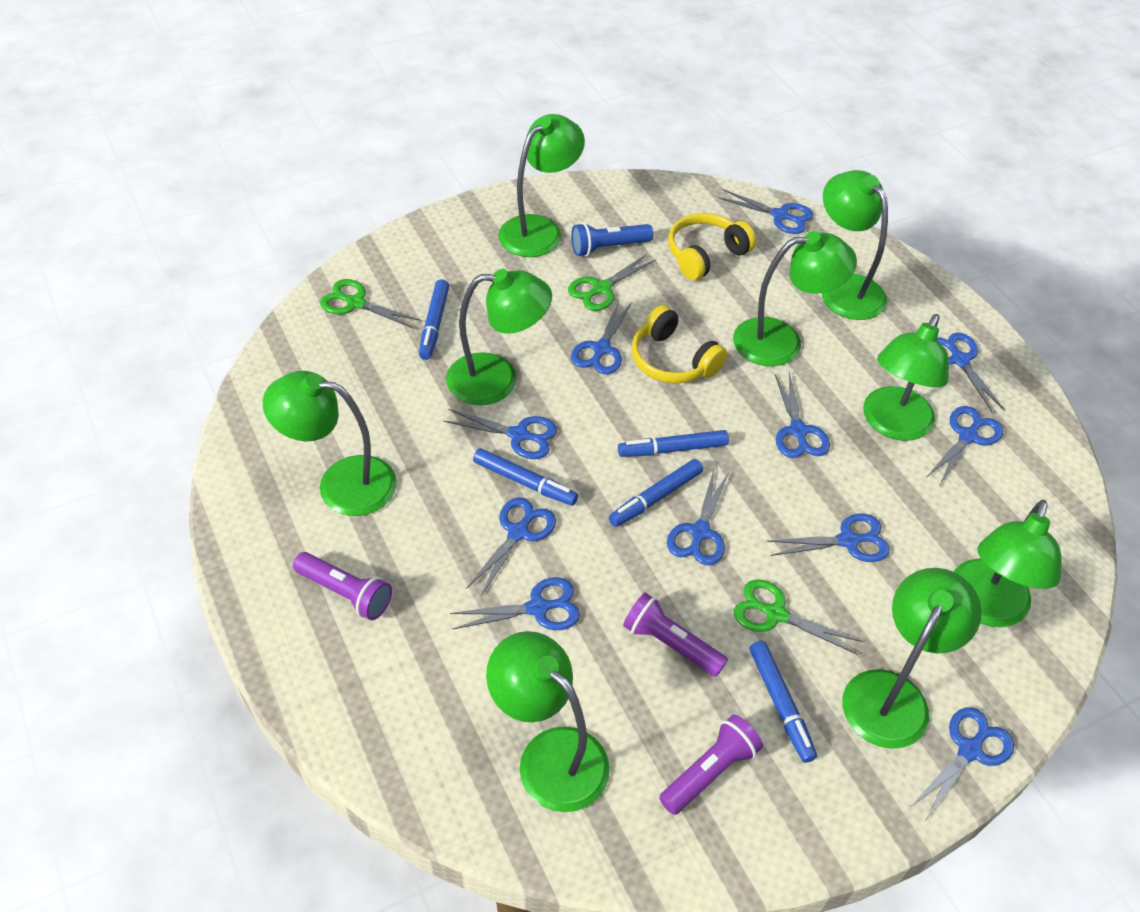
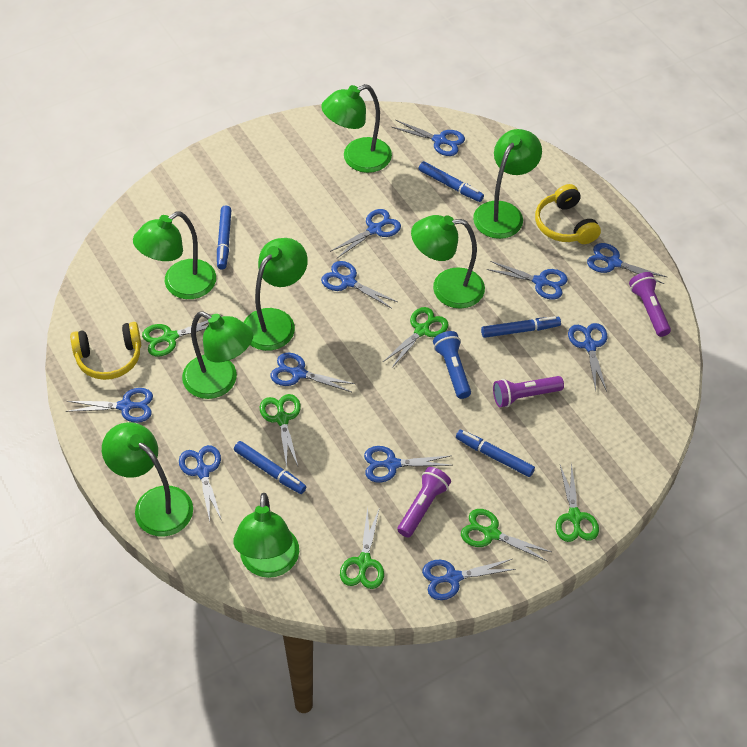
green lamp: 9 -> 8
green scissors: 3 -> 6

